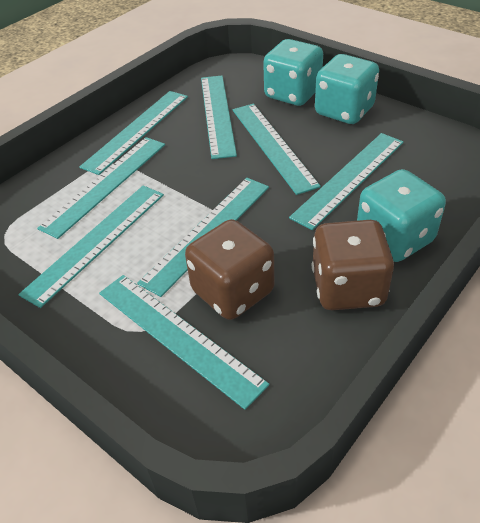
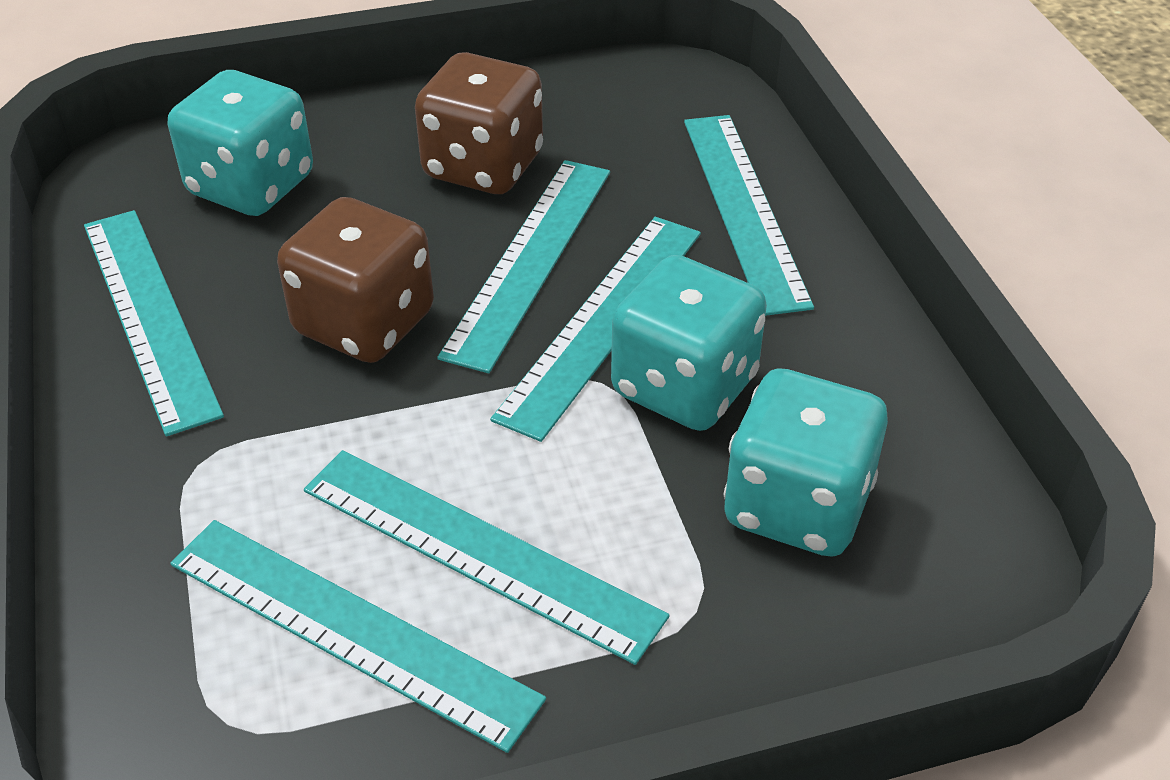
turquoise ruler: 8 -> 6

